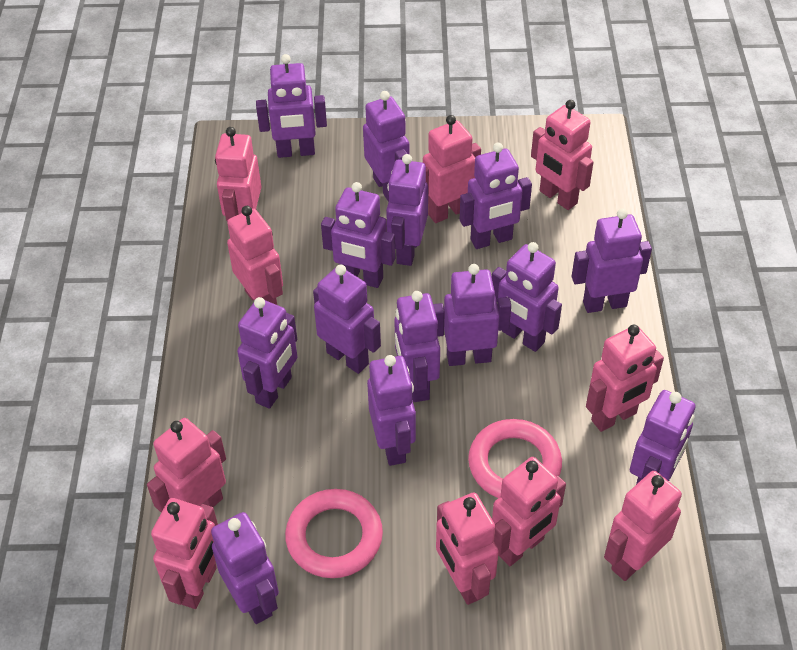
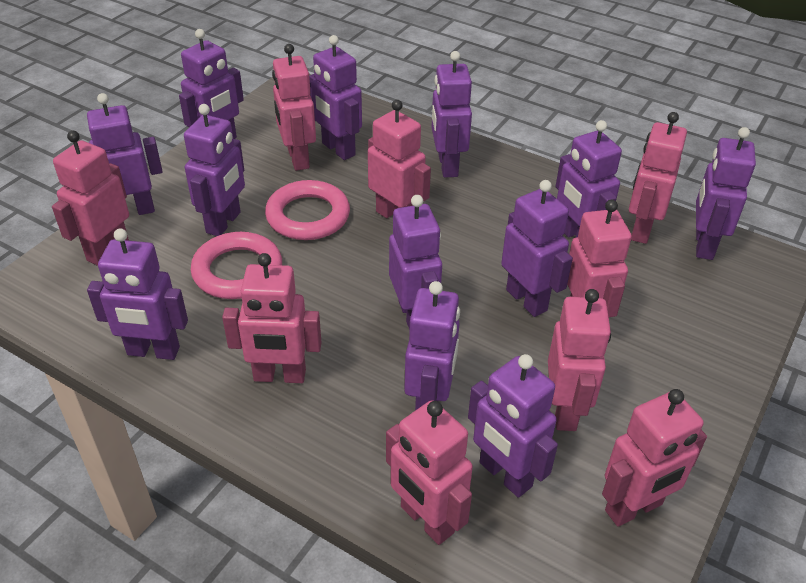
pink robot: 10 -> 9
purple robot: 14 -> 12

